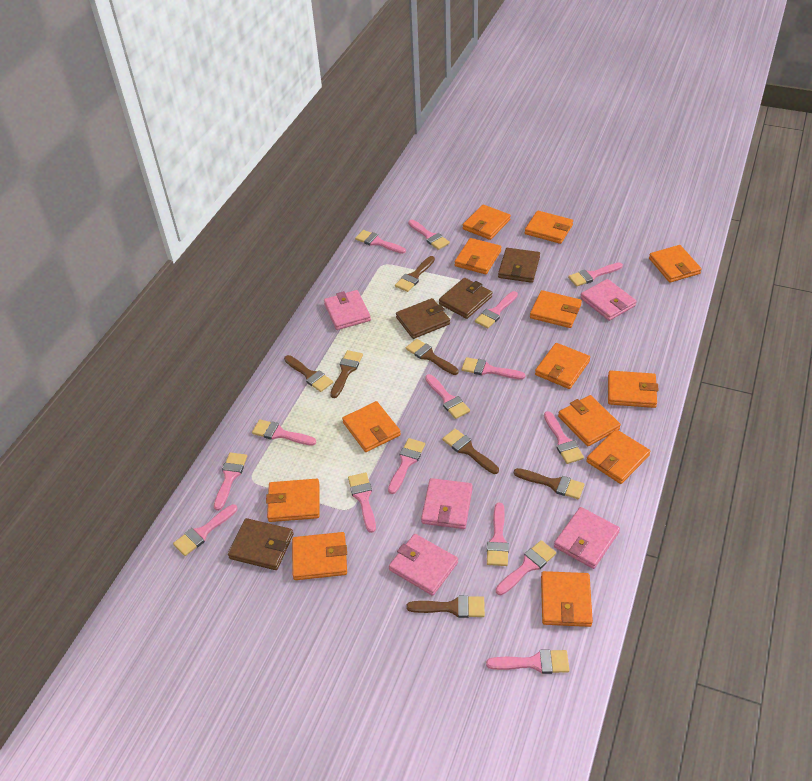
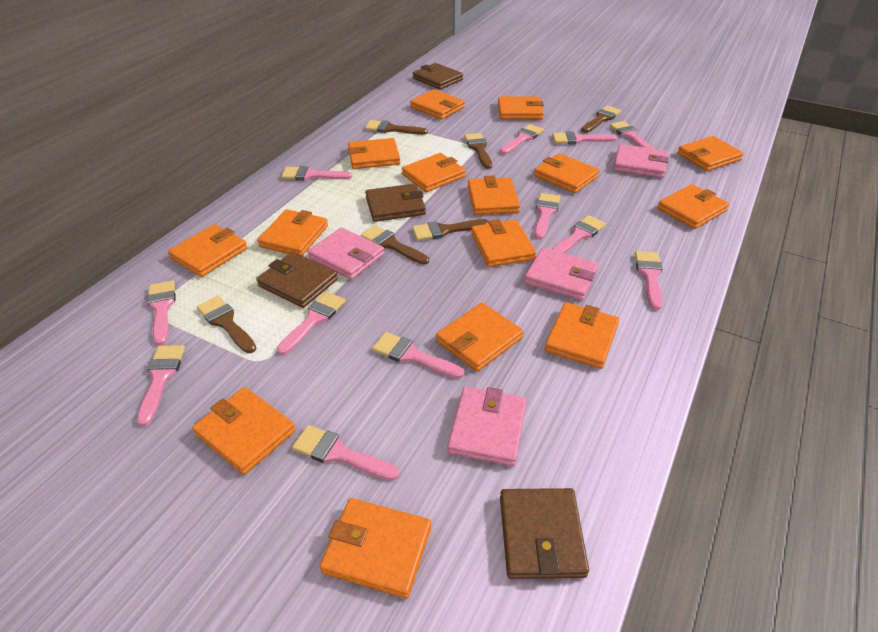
brown brush: 7 -> 6
orange wallet: 13 -> 15
pink brush: 15 -> 12
pink wallet: 5 -> 4

